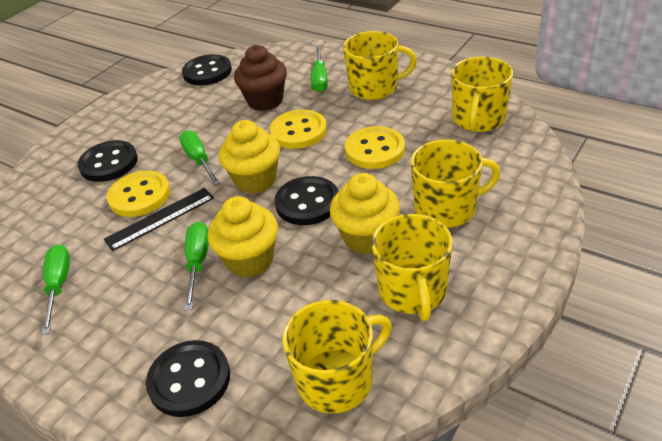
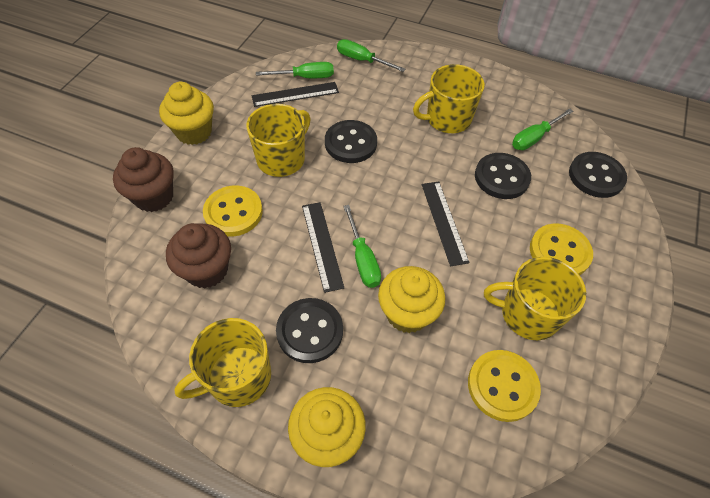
black ruler: 1 -> 3
brown cupcake: 1 -> 2
yellow mug: 5 -> 4

